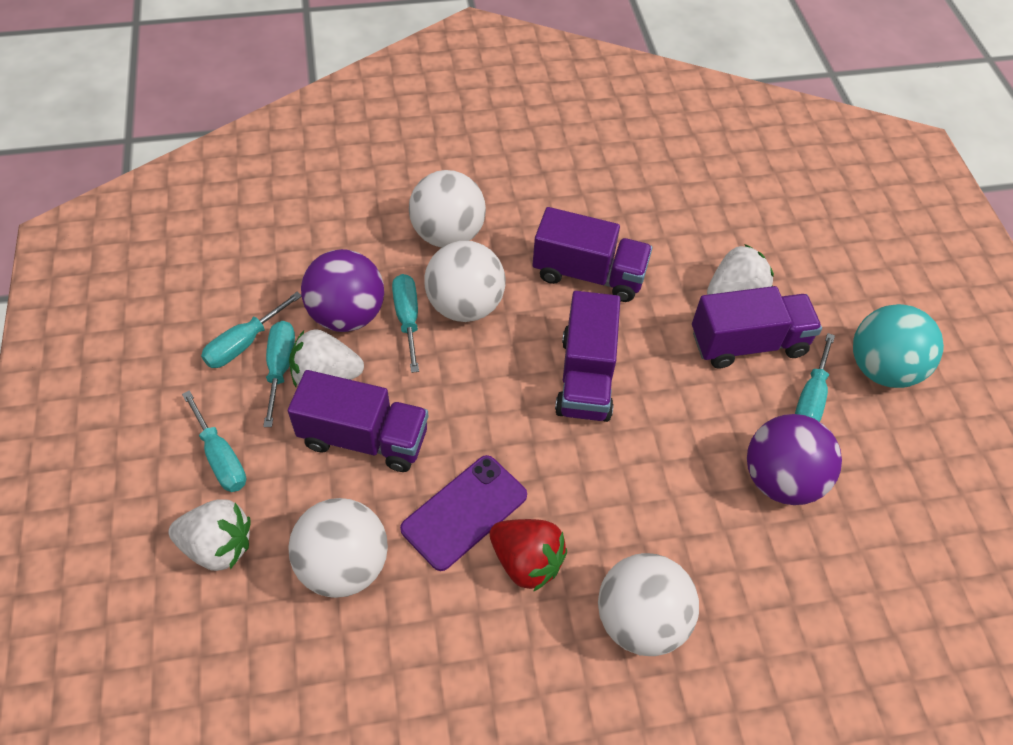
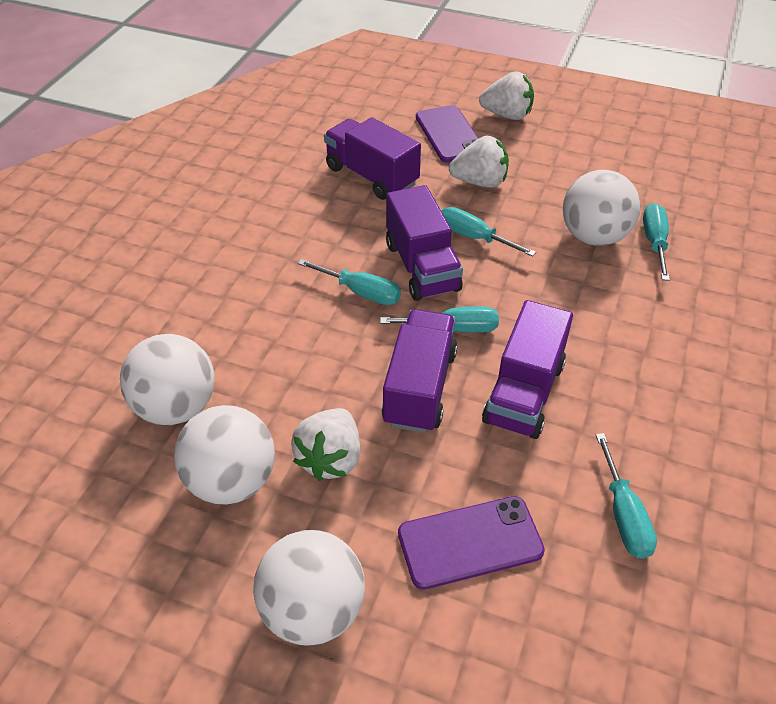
purple ball: 2 -> 0
purple phone: 1 -> 2
red strawberry: 1 -> 0
turquoise ball: 1 -> 0

